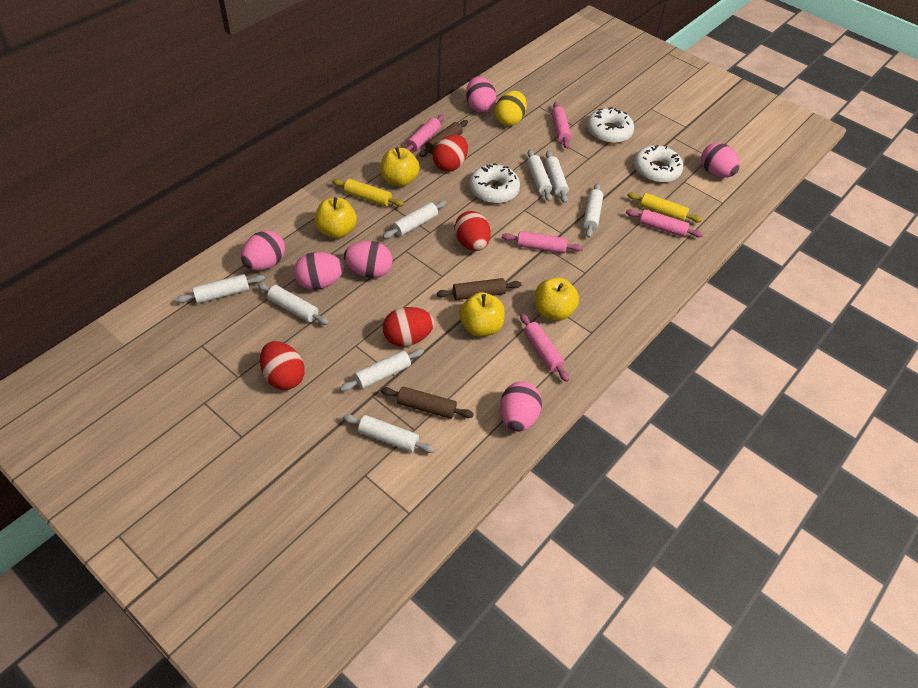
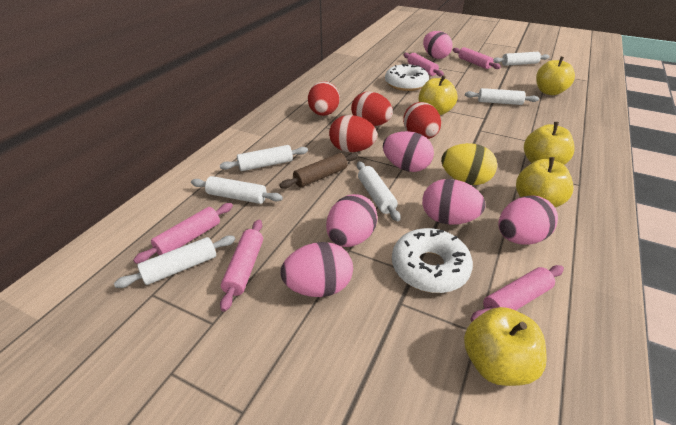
brown rolling pin: 3 -> 1
white donut: 3 -> 2
white rolling pin: 8 -> 6
yellow apple: 4 -> 5
yellow rolling pin: 2 -> 0

